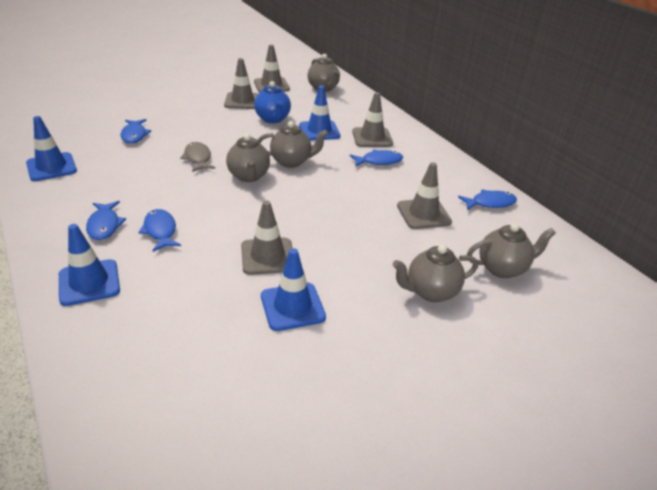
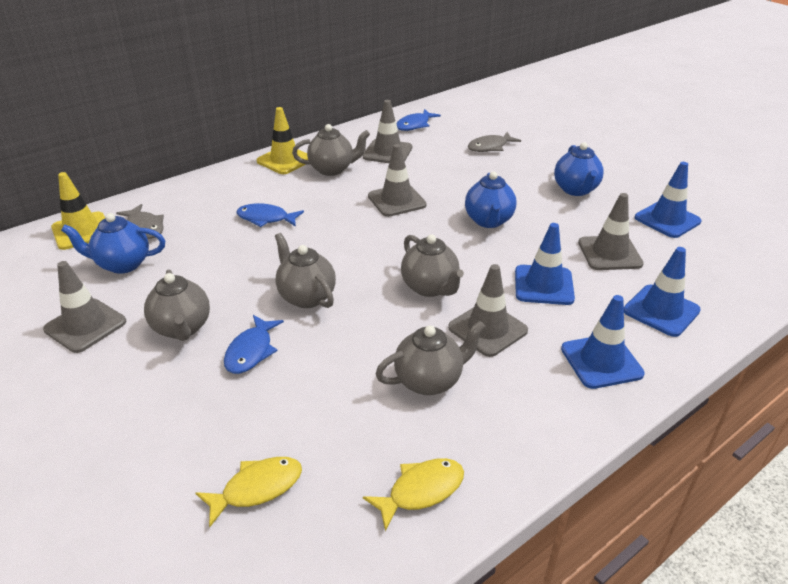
blue fish: 5 -> 3
blue teapot: 1 -> 3
grey fish: 1 -> 2
yellow fish: 0 -> 2
yellow traffic cone: 0 -> 2

